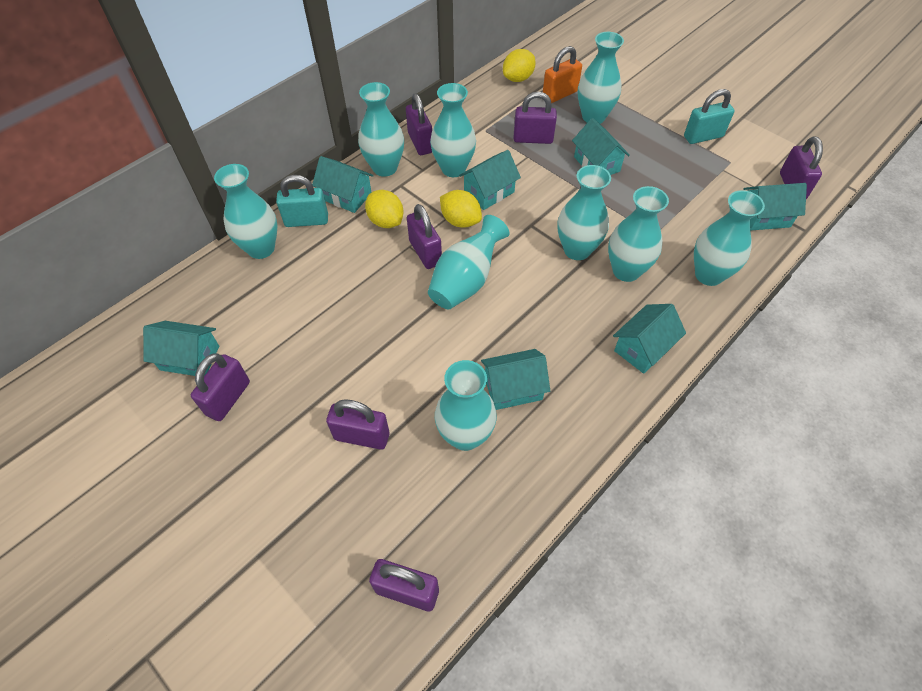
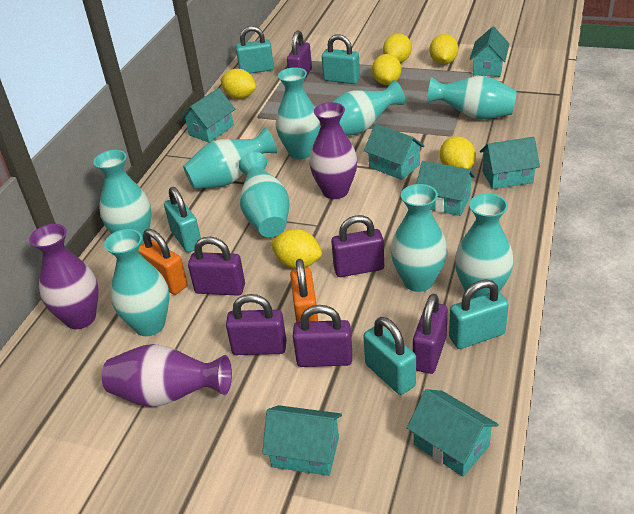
orange padlock: 1 -> 2
purple padlock: 7 -> 6
purple vase: 0 -> 3
turquoise padlock: 2 -> 5
yellow lemon: 3 -> 6

